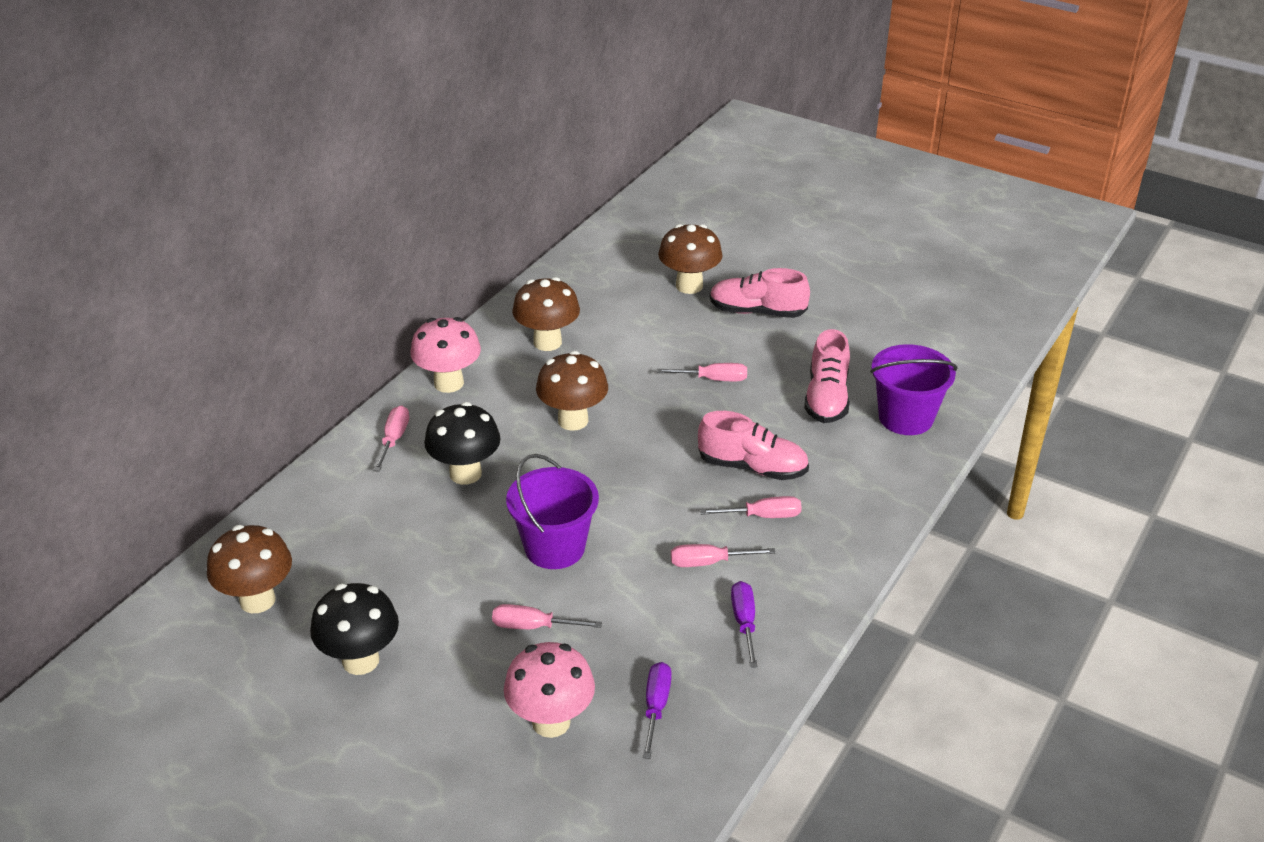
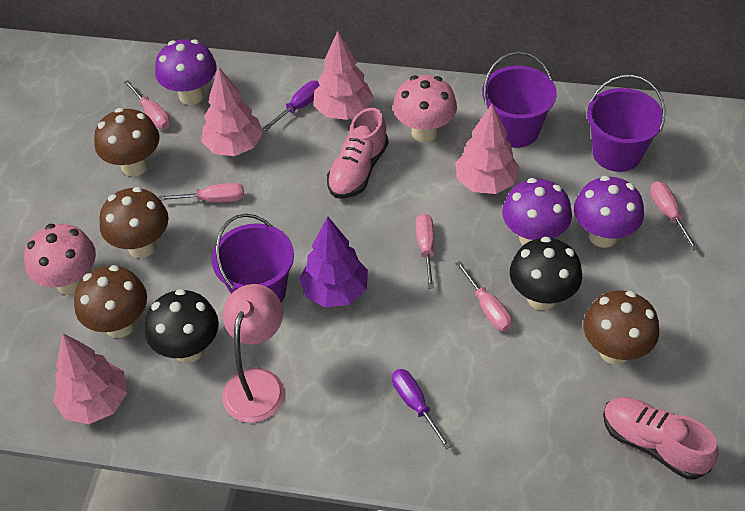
pink lamp: 0 -> 1
pink shoe: 3 -> 2
pink tree: 0 -> 4
purple bucket: 2 -> 3
purple mushroom: 0 -> 3
purple tree: 0 -> 1

